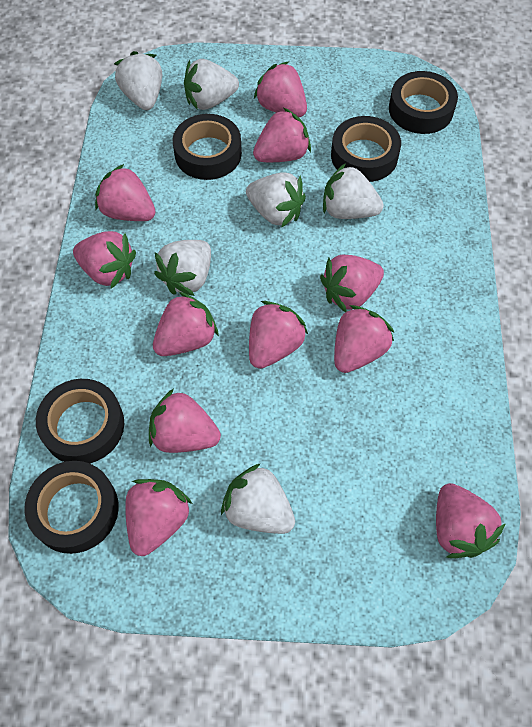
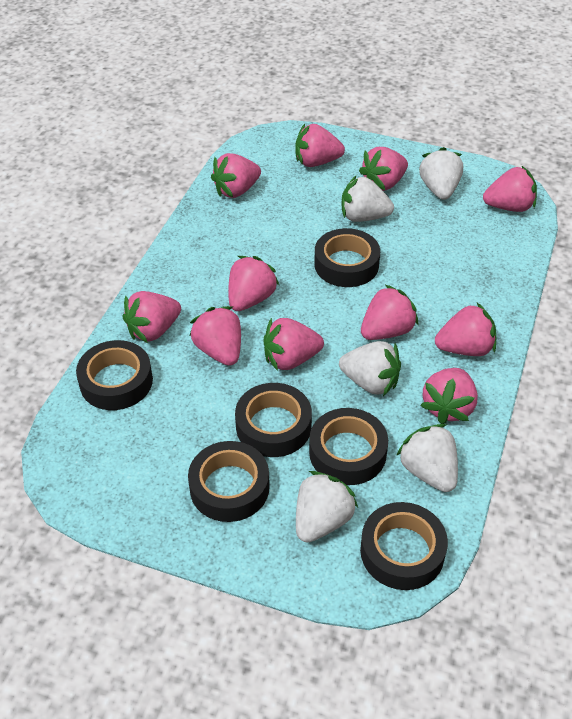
black tape: 5 -> 6
white strawberry: 6 -> 5

